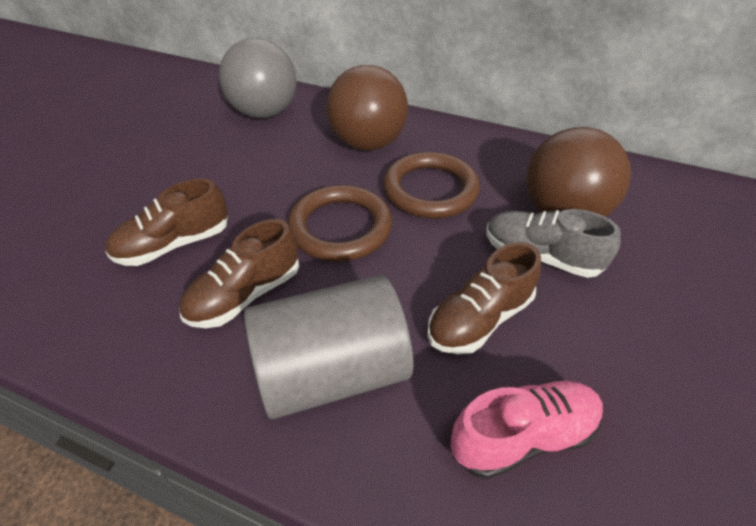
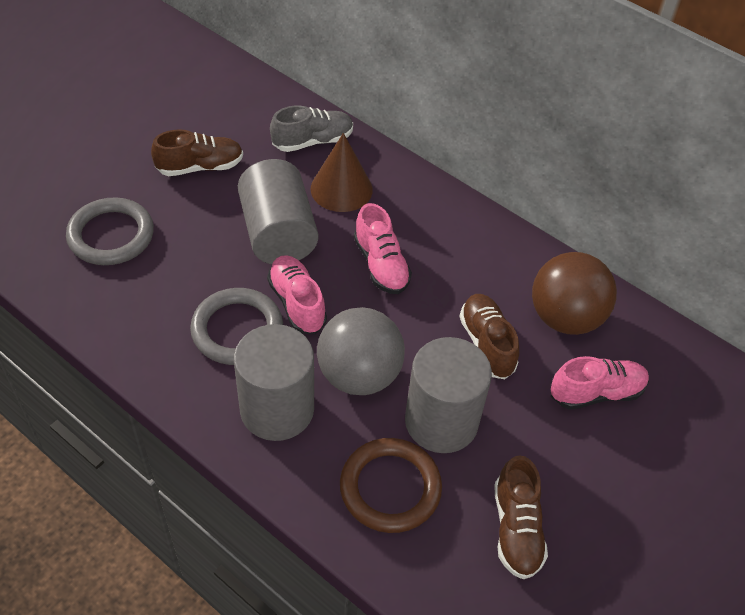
brown ball: 2 -> 1
brown cone: 0 -> 1
brown ring: 2 -> 1
grey cylinder: 1 -> 3
grey ring: 0 -> 2
pink shoe: 1 -> 3

